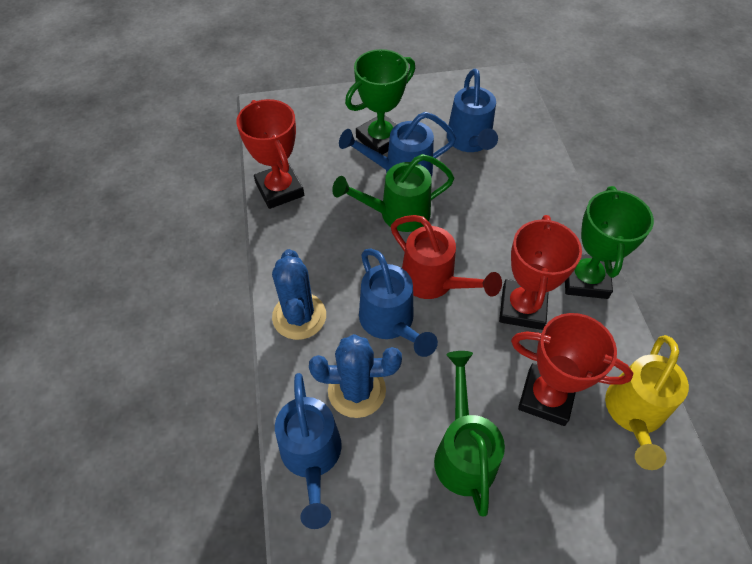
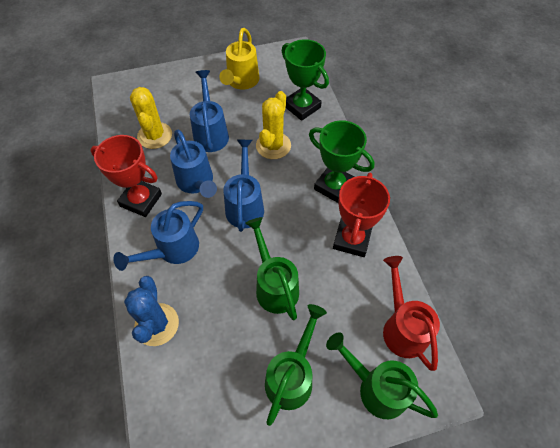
blue cactus: 2 -> 1
green watering can: 2 -> 3
red trophy: 3 -> 2
yellow cactus: 0 -> 2

